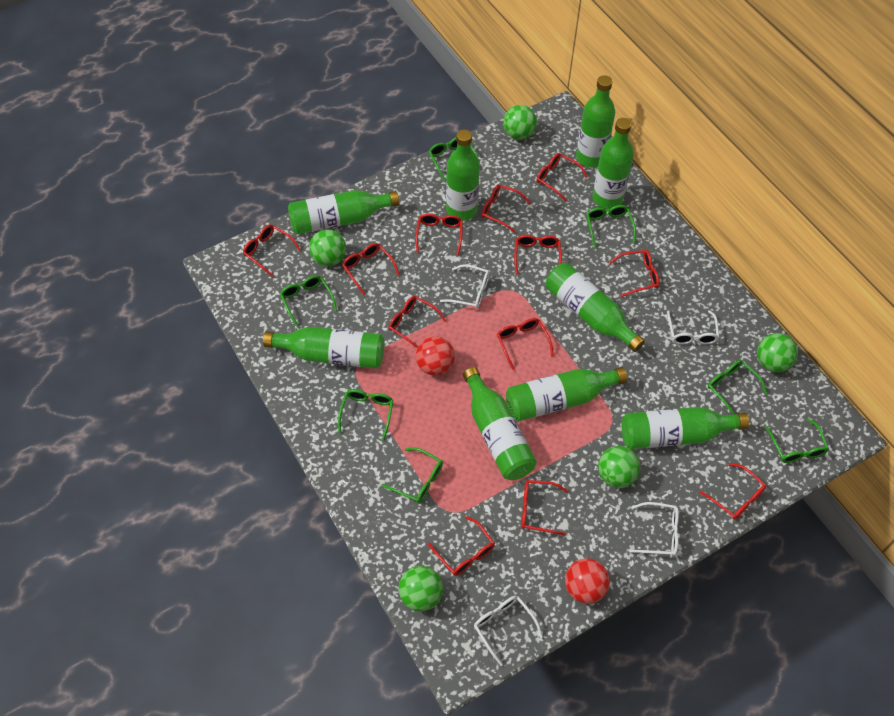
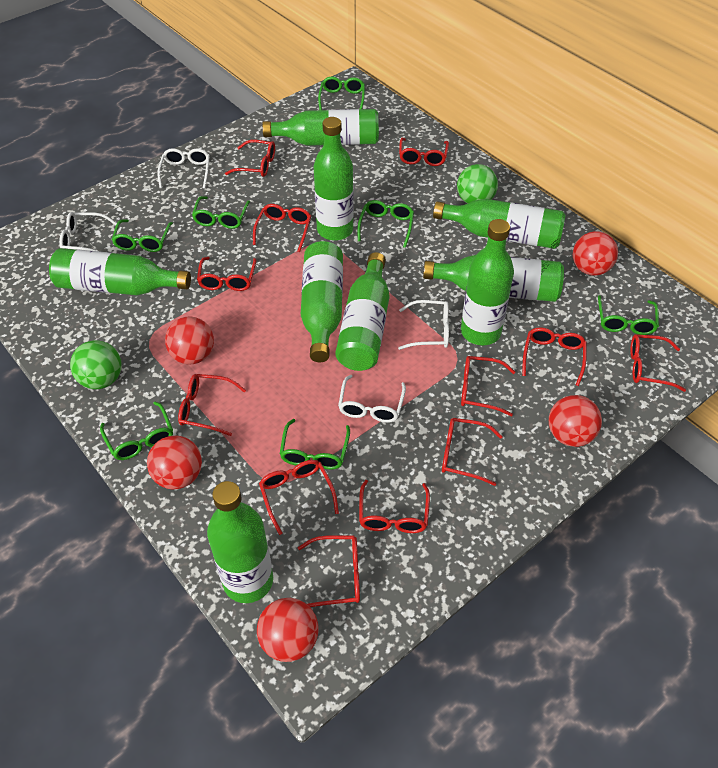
green ball: 5 -> 2
red ball: 2 -> 5

